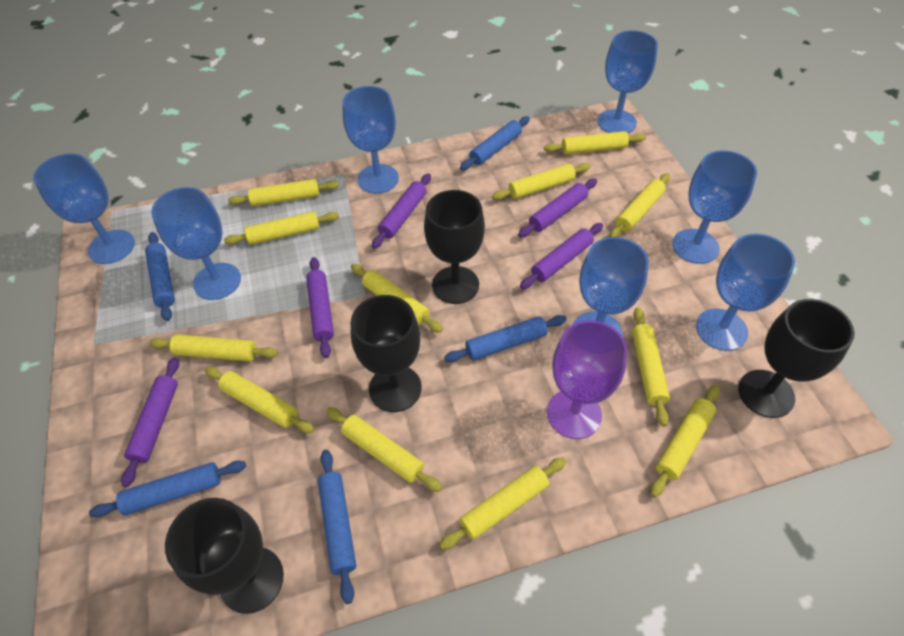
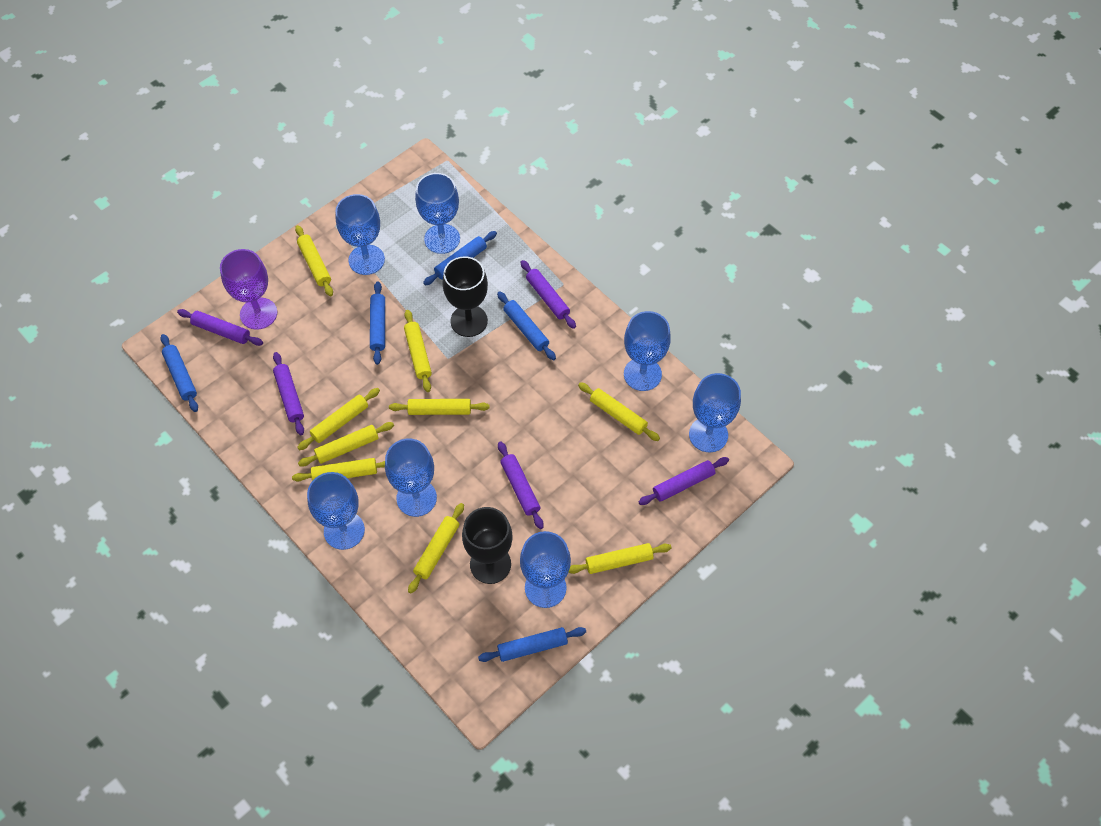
black goblet: 4 -> 2
yellow rolling pin: 12 -> 9

